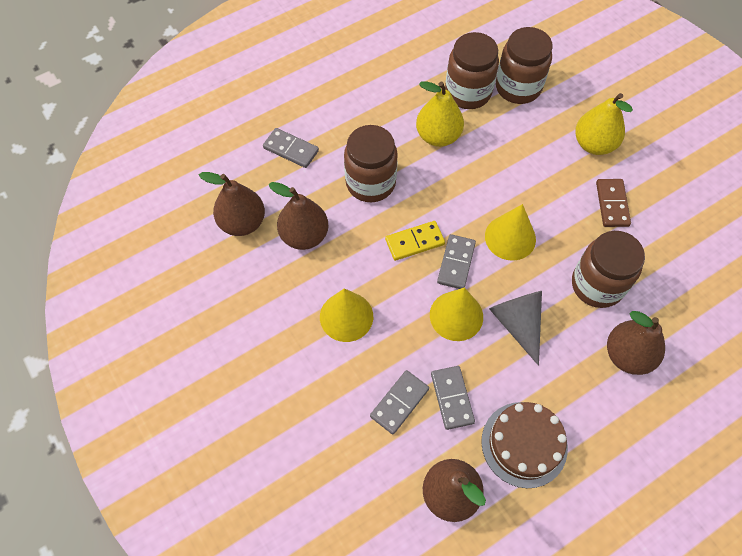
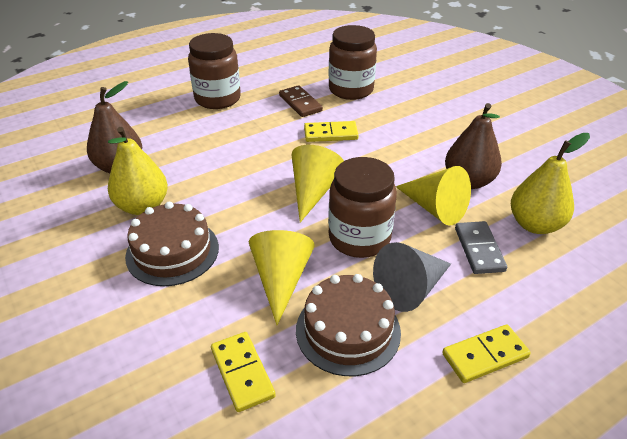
brown cake: 1 -> 2
brown jar: 4 -> 3
brown pear: 4 -> 2
grey domino: 4 -> 1
yellow domino: 1 -> 3

